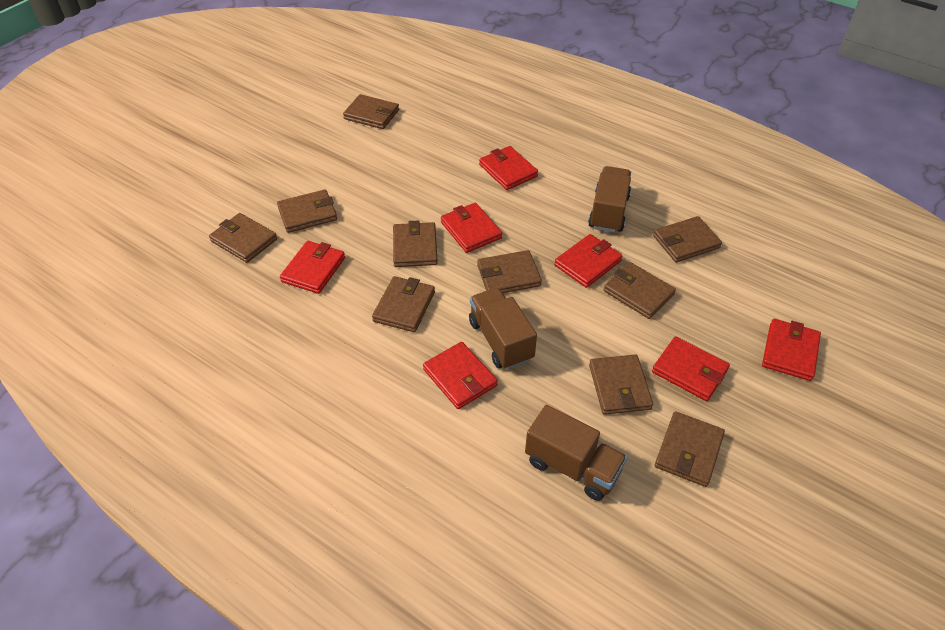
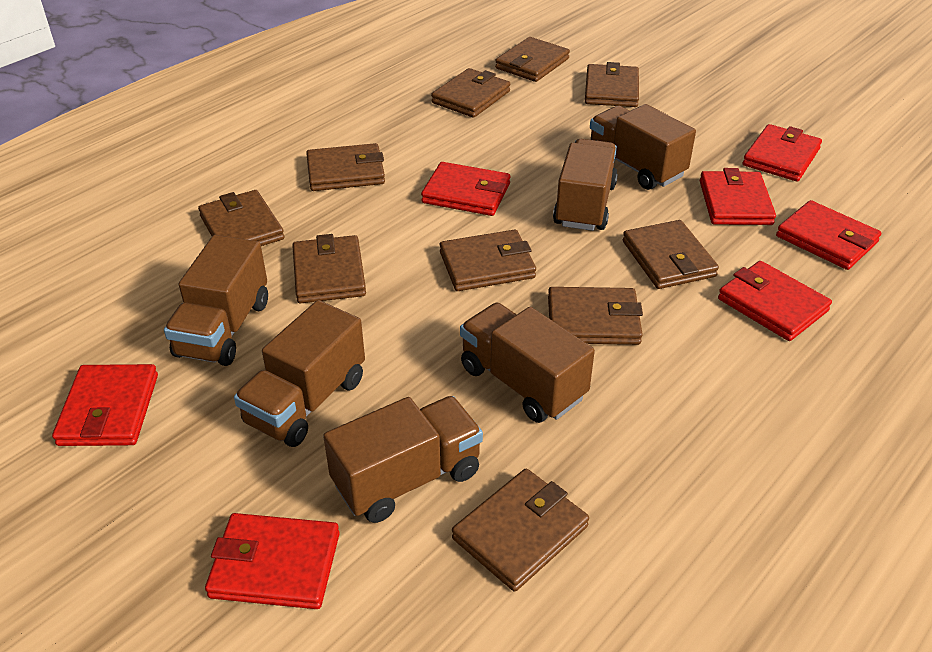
brown truck: 3 -> 6

